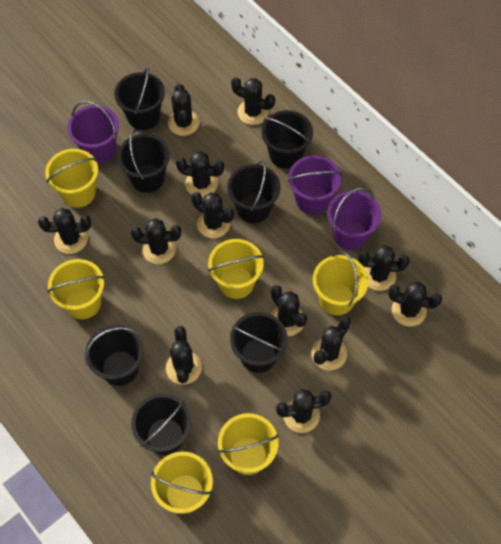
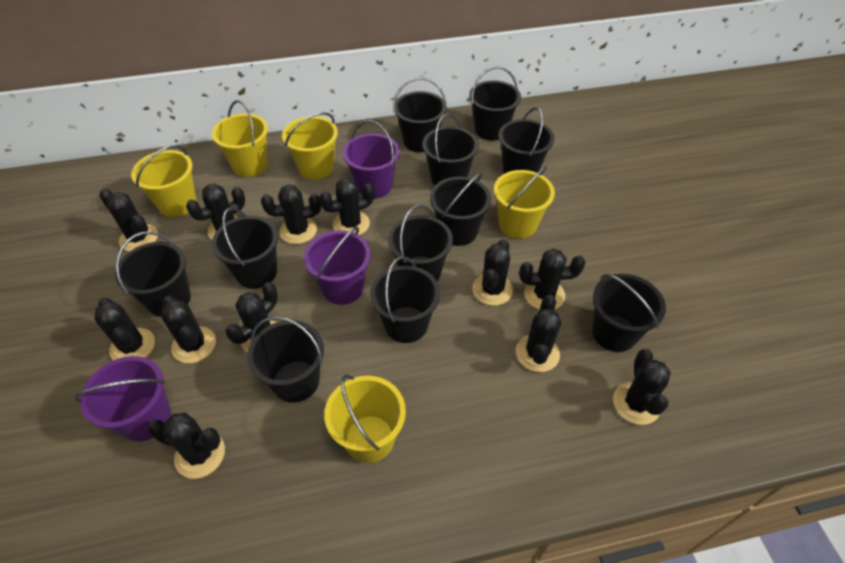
black bucket: 7 -> 11
yellow bucket: 6 -> 5

